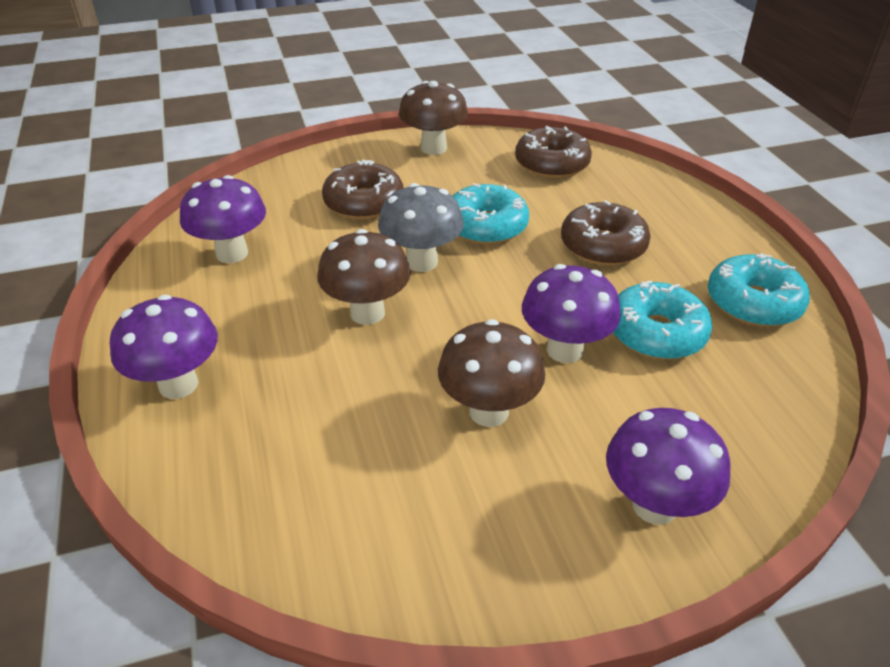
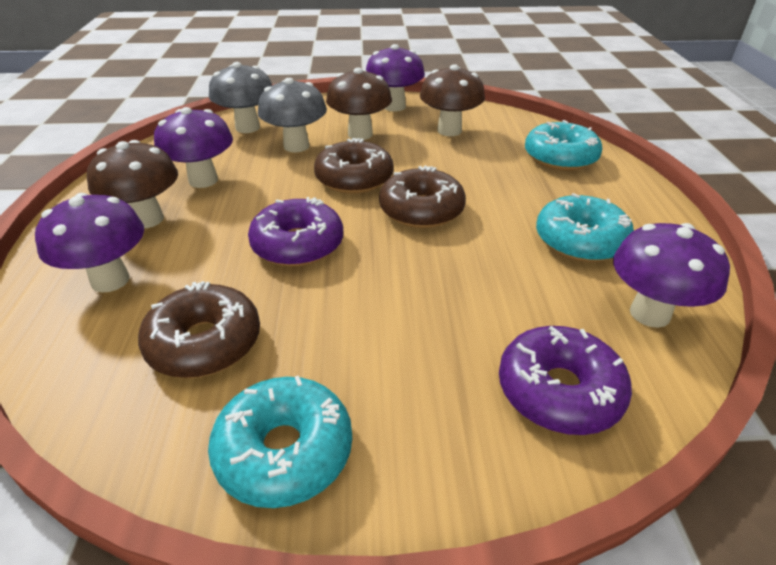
grey mushroom: 1 -> 2
purple donut: 0 -> 2

